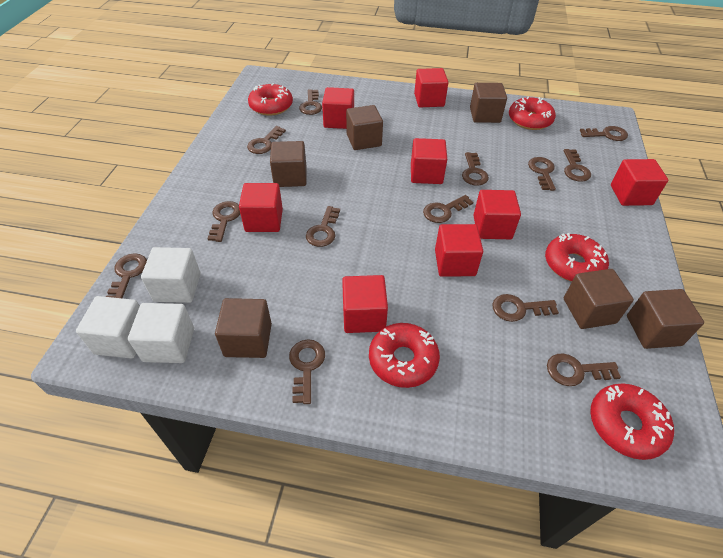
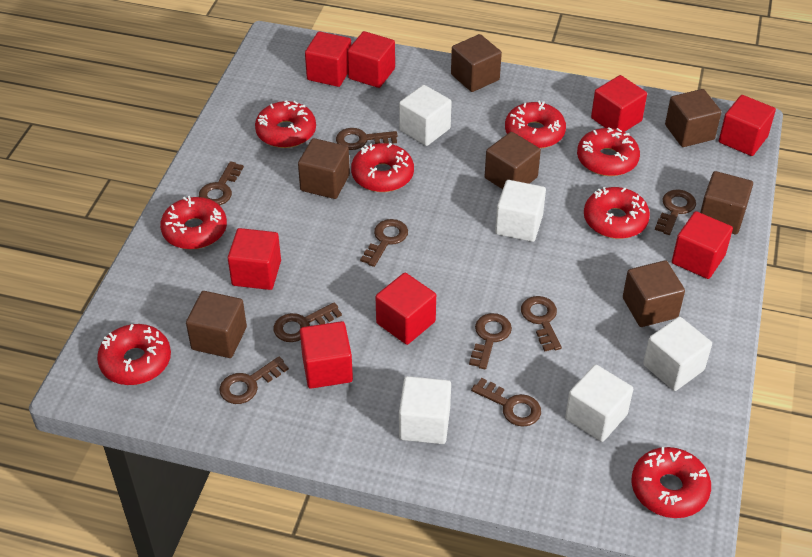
brown cube: 6 -> 7
brown key: 13 -> 9
red donut: 5 -> 8
white cube: 3 -> 5

